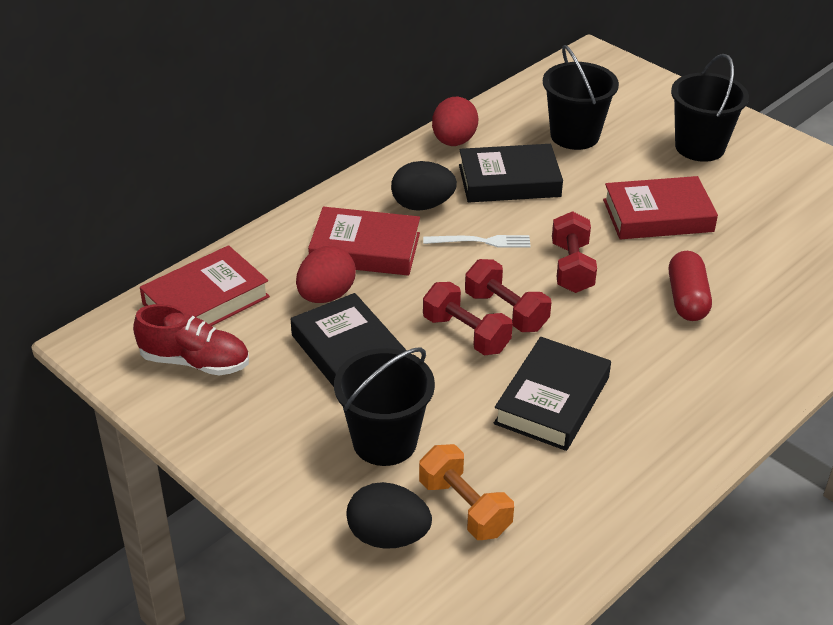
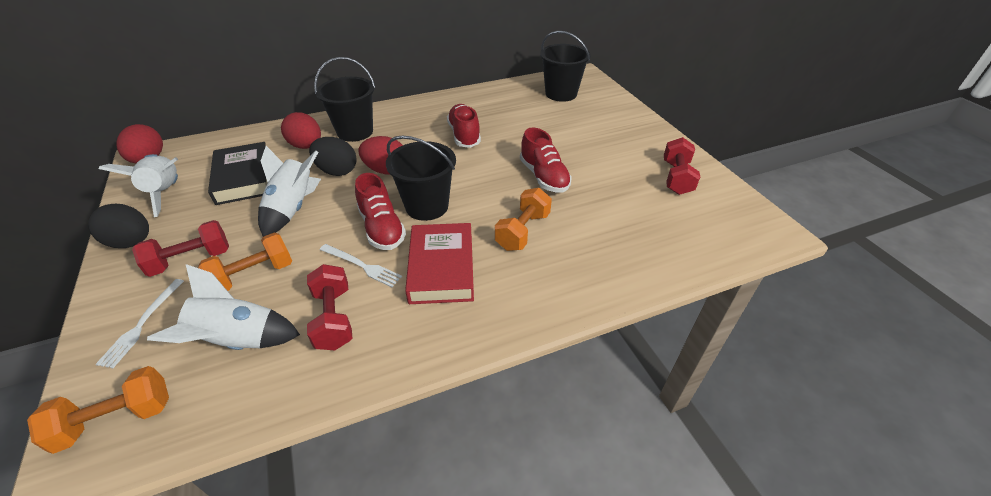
black book: 3 -> 1
orange dumbbell: 1 -> 3
red book: 3 -> 1
red capsule: 1 -> 0
red egg: 2 -> 3
red shoe: 1 -> 3
white fork: 1 -> 2
white rocket: 0 -> 3

